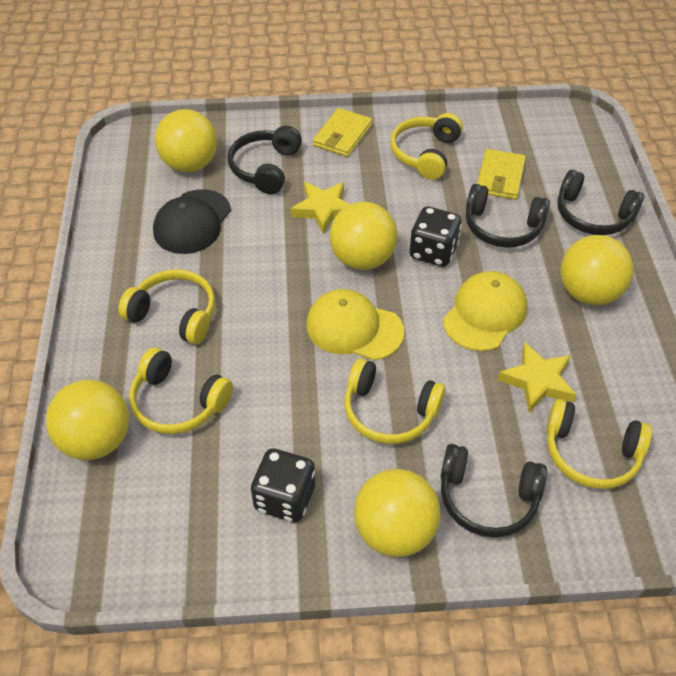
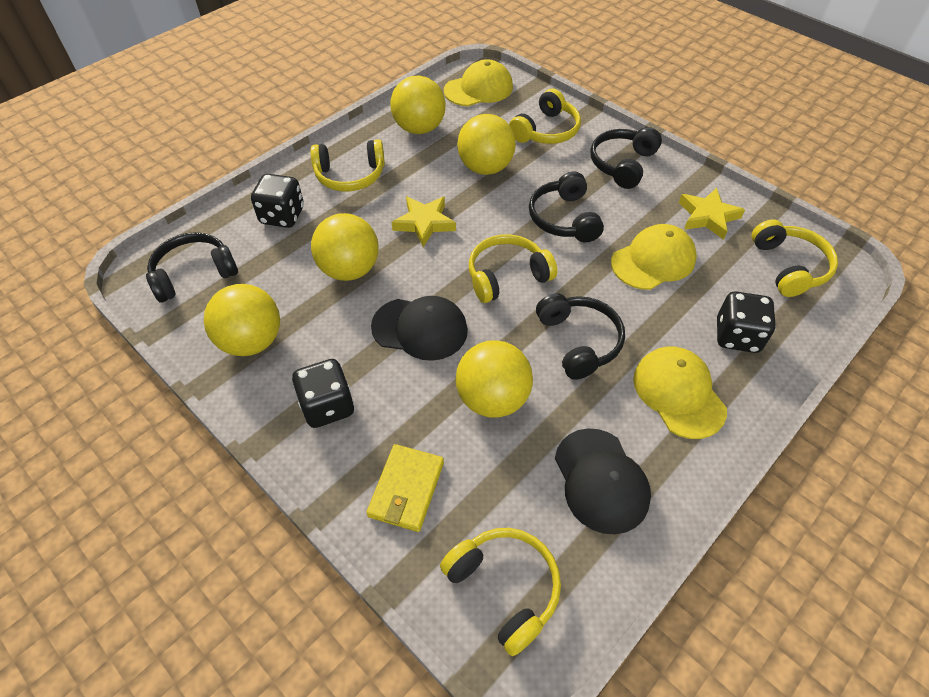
black cap: 1 -> 2
black dice: 2 -> 3
yellow cap: 2 -> 3
yellow wallet: 2 -> 1

